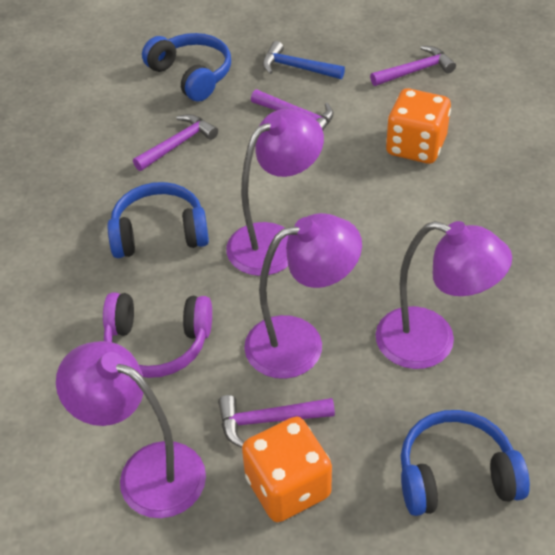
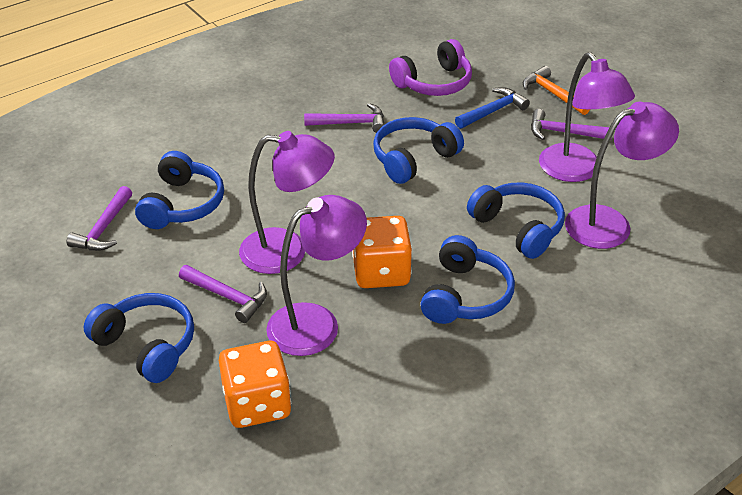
blue headphones: 3 -> 5
orange hammer: 0 -> 1

